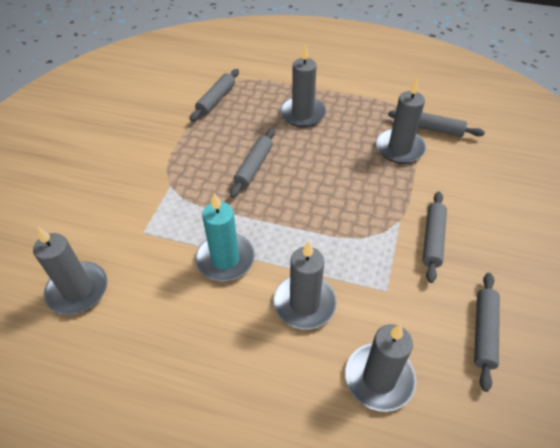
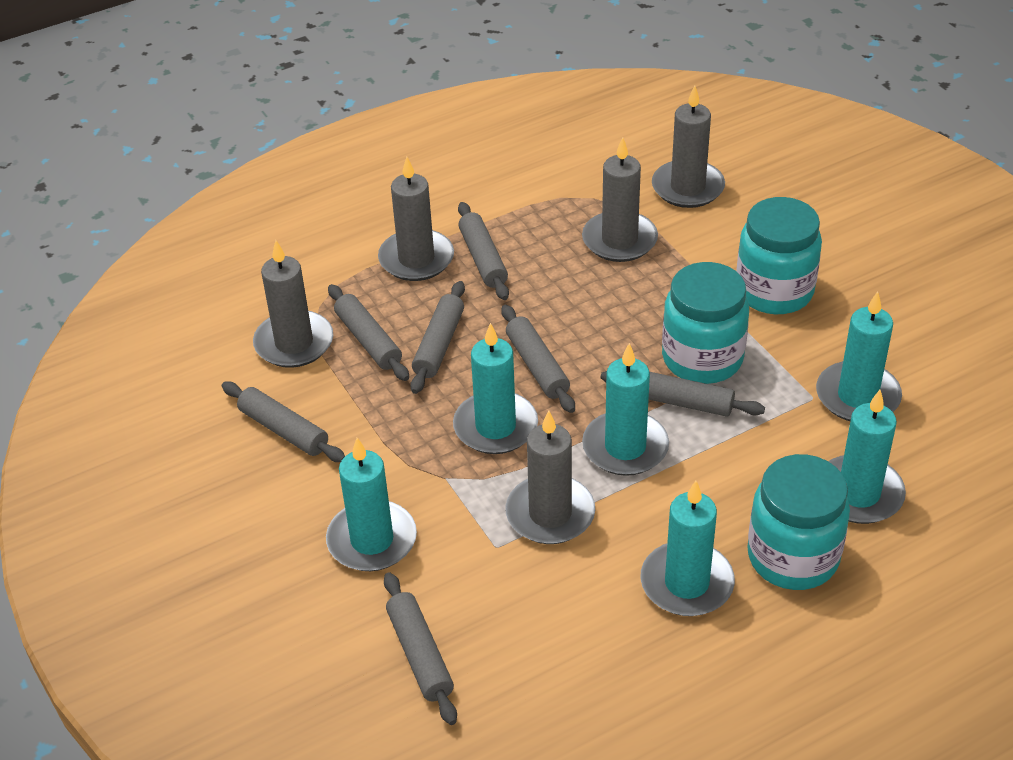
grey rolling pin: 5 -> 7
turquoise candle: 1 -> 6
turquoise jar: 0 -> 3

